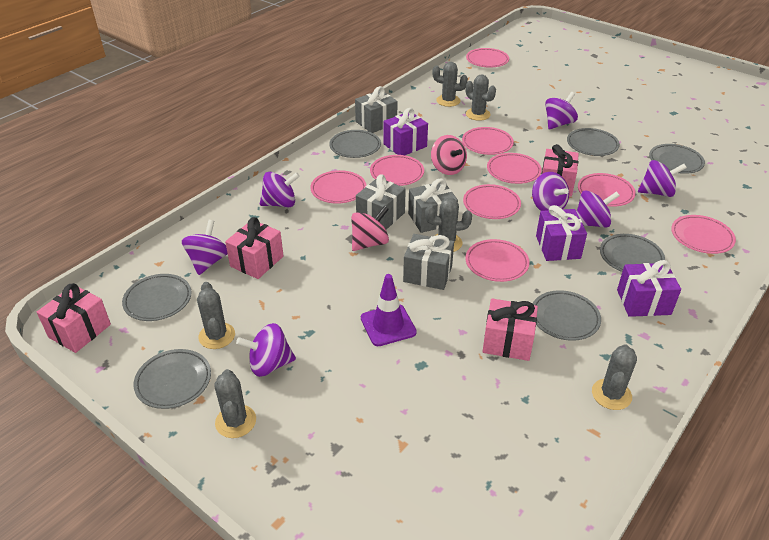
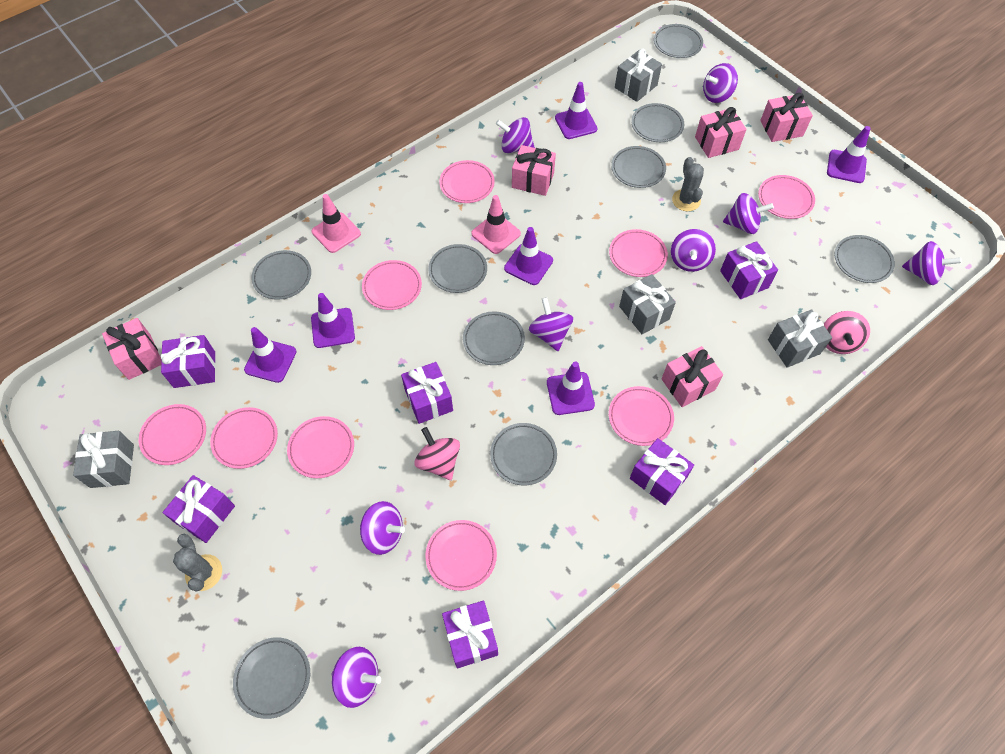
grey cactus: 6 -> 2
grey plate: 7 -> 9
pink gift: 4 -> 5
pink traffic cone: 0 -> 2
purple gift: 3 -> 6
purple spinning top: 7 -> 8
purple traffic cone: 1 -> 6

